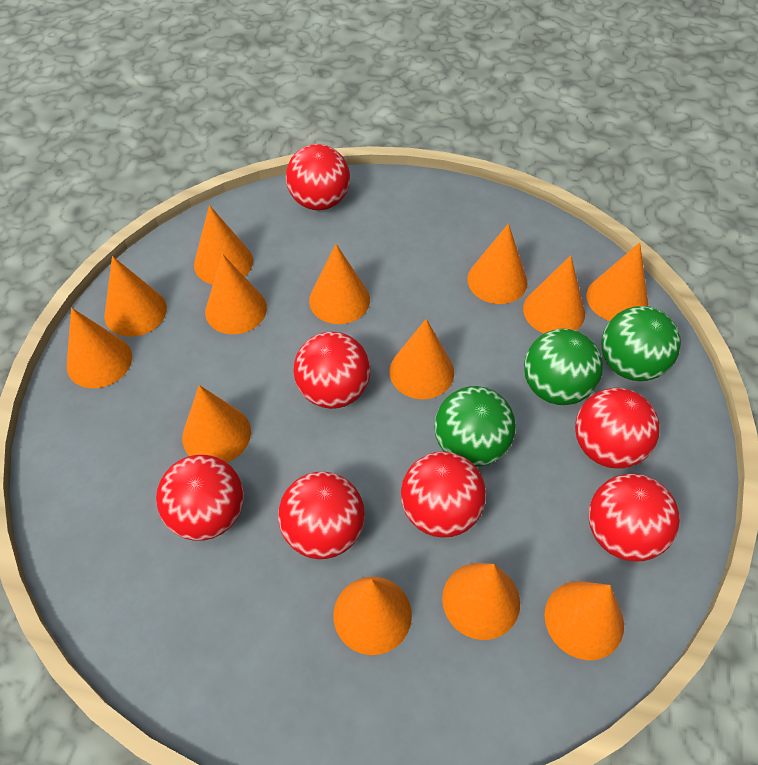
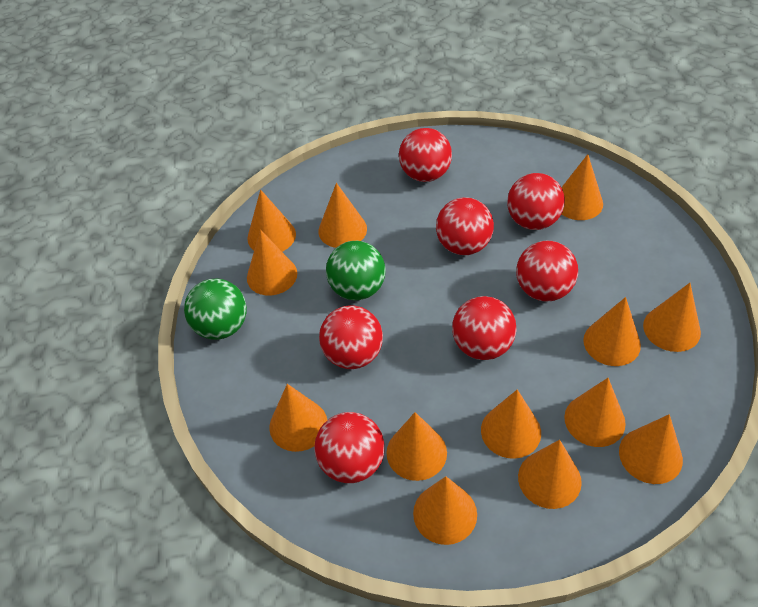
green ball: 3 -> 2

